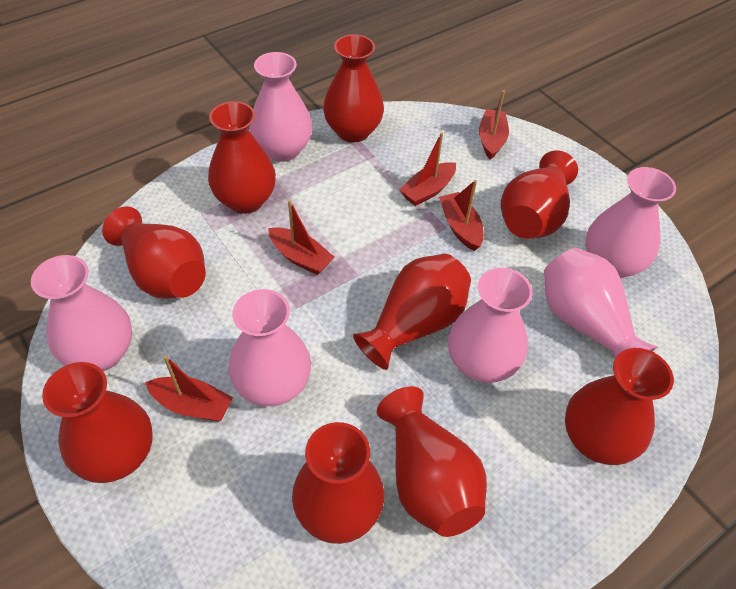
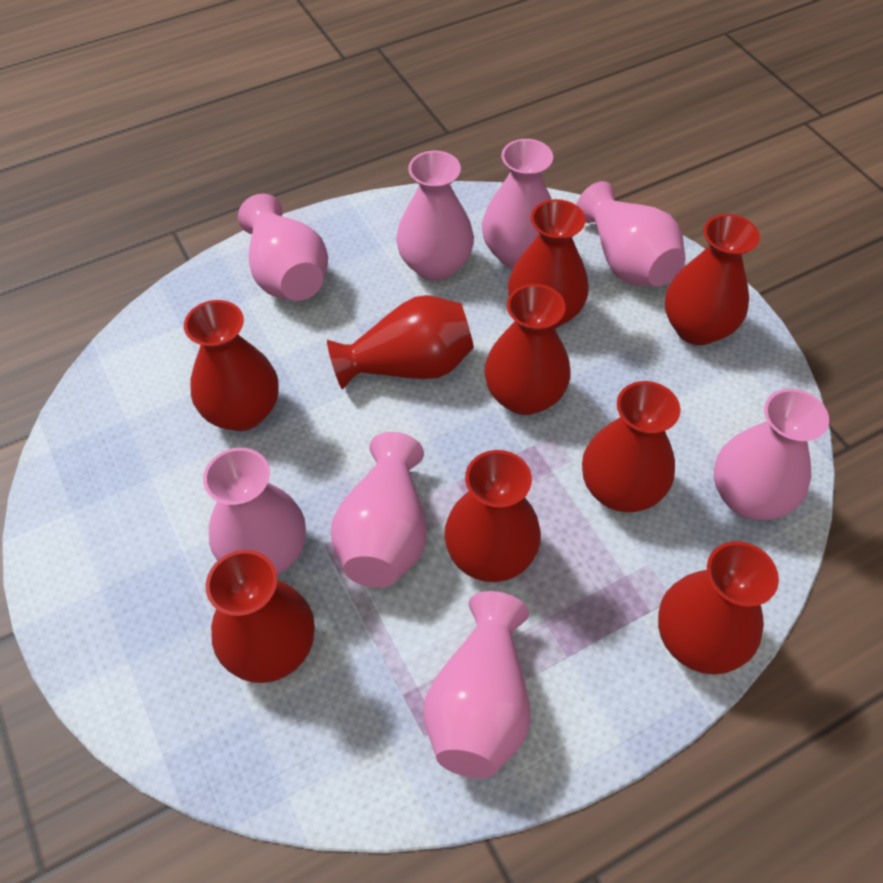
pink vase: 6 -> 8
red boat: 5 -> 0

